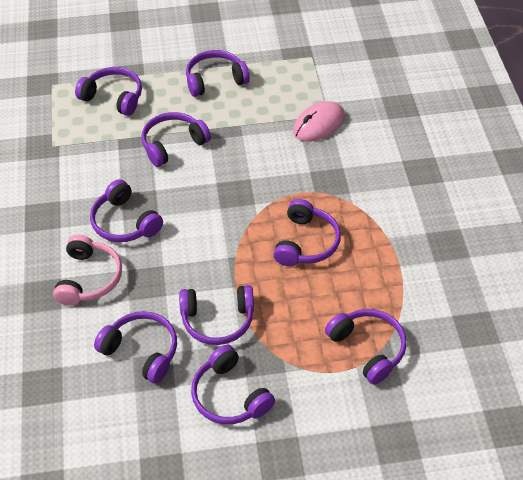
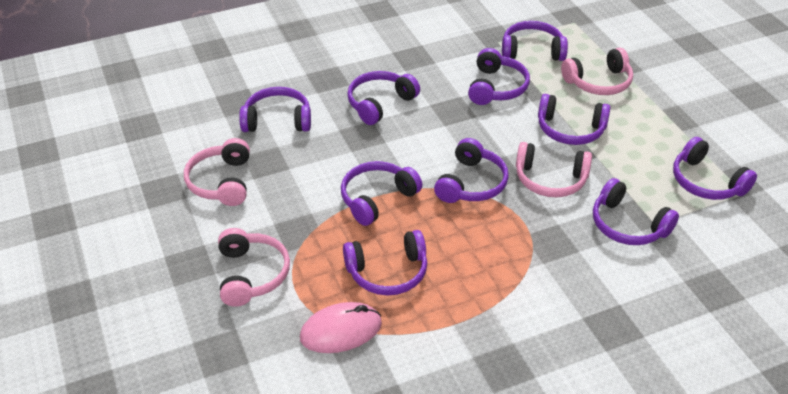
pink headphones: 1 -> 4
purple headphones: 9 -> 10

